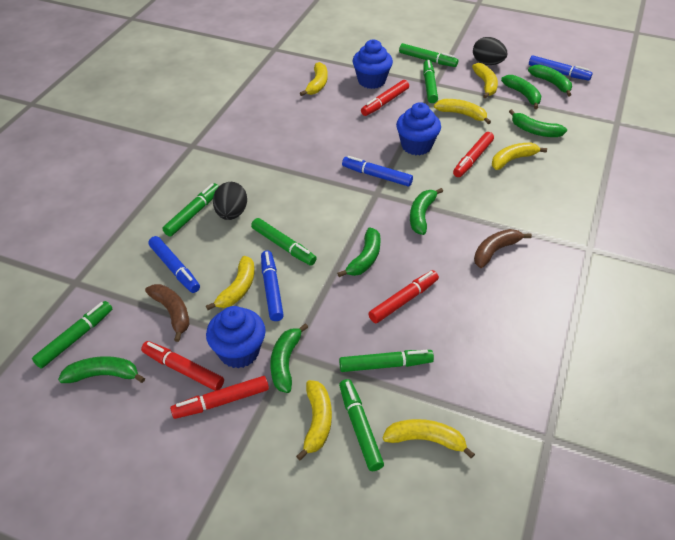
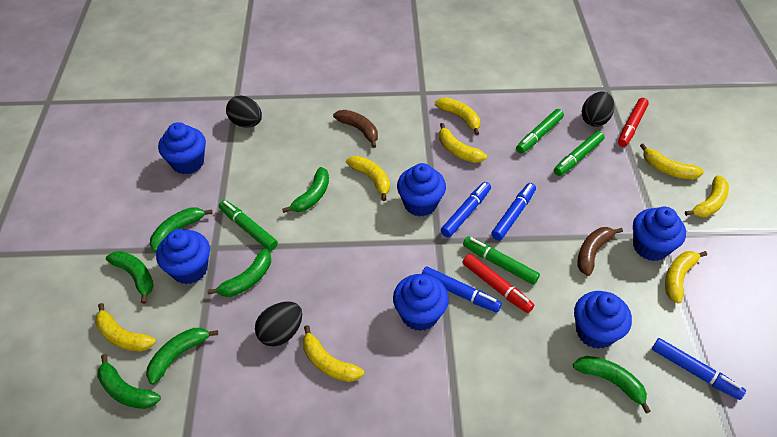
black egg: 2 -> 3
blue cupcake: 3 -> 6
green marker: 7 -> 4
red marker: 5 -> 2
yellow banana: 7 -> 8

